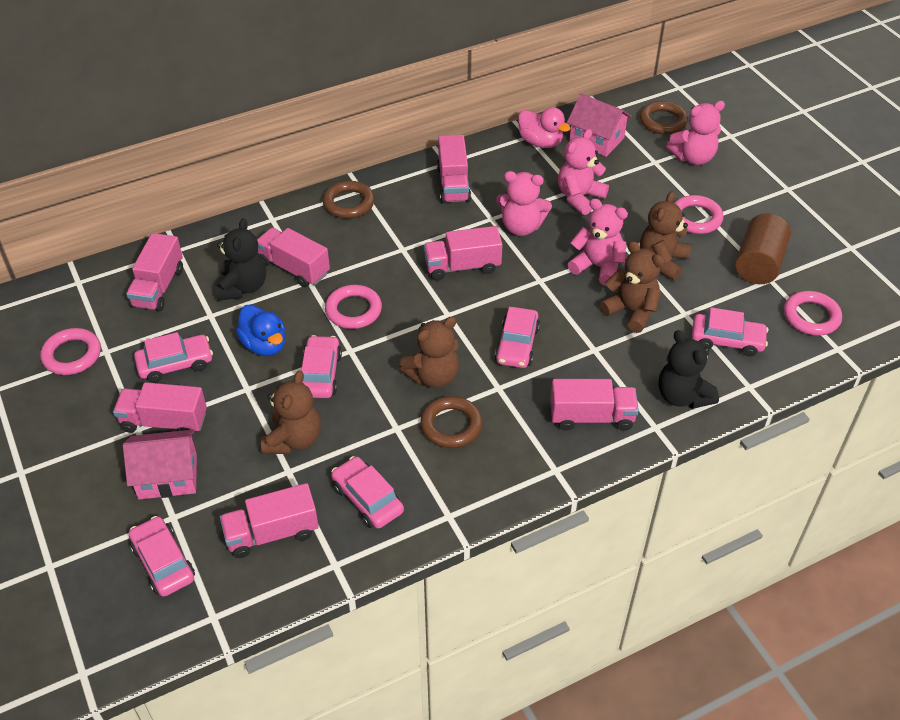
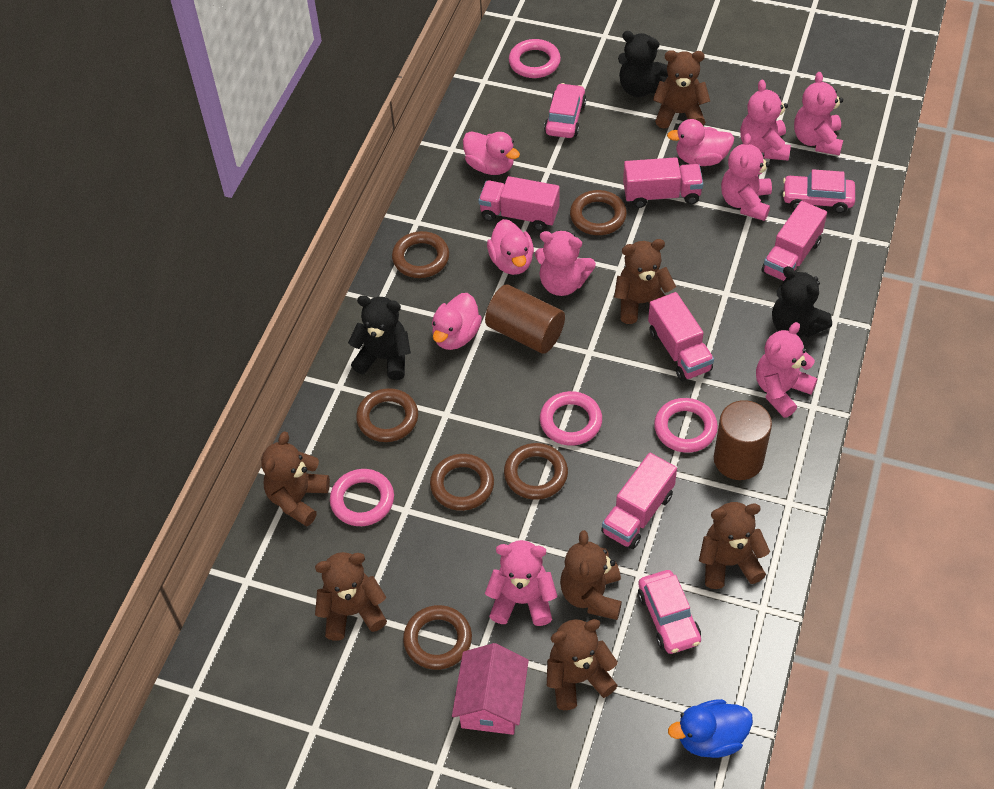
black teddy bear: 2 -> 3
brown cylinder: 1 -> 2
brown ring: 3 -> 6
brown teddy bear: 4 -> 7
pink car: 6 -> 3
pink duck: 1 -> 4
pink house: 2 -> 1
pink teddy bear: 4 -> 6
pink truck: 7 -> 5

